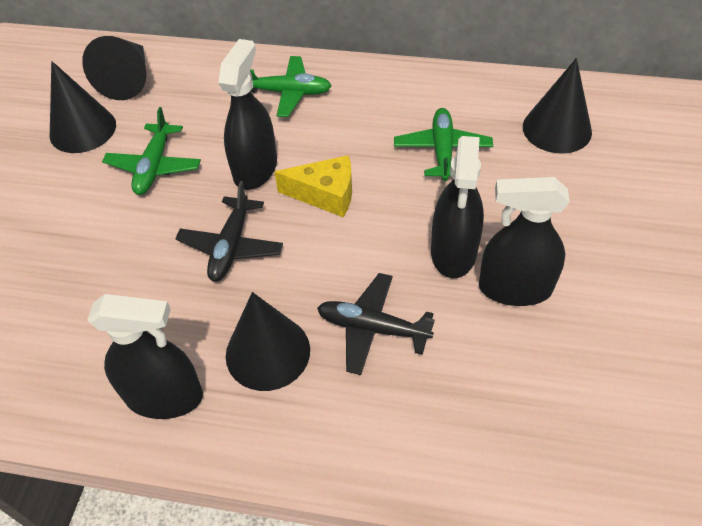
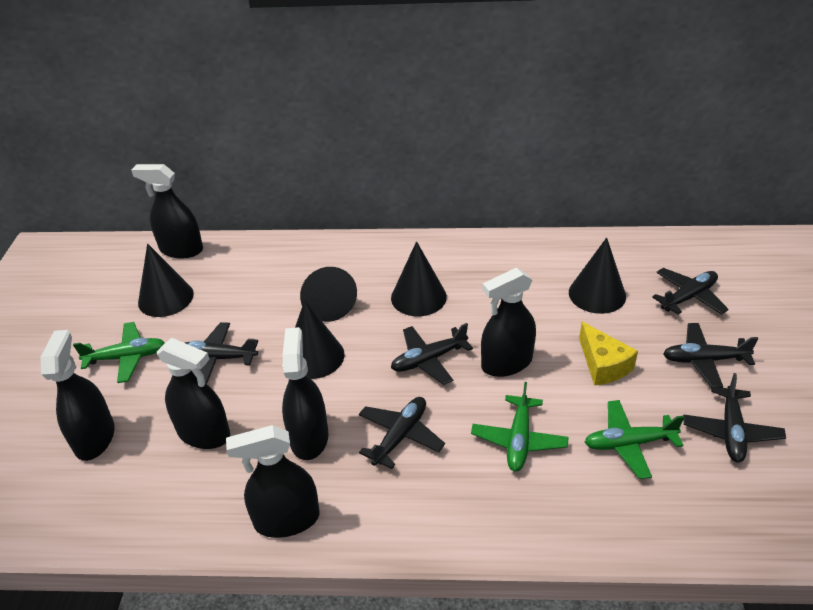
black cone: 4 -> 5
black plane: 2 -> 6
black spray bottle: 4 -> 6

